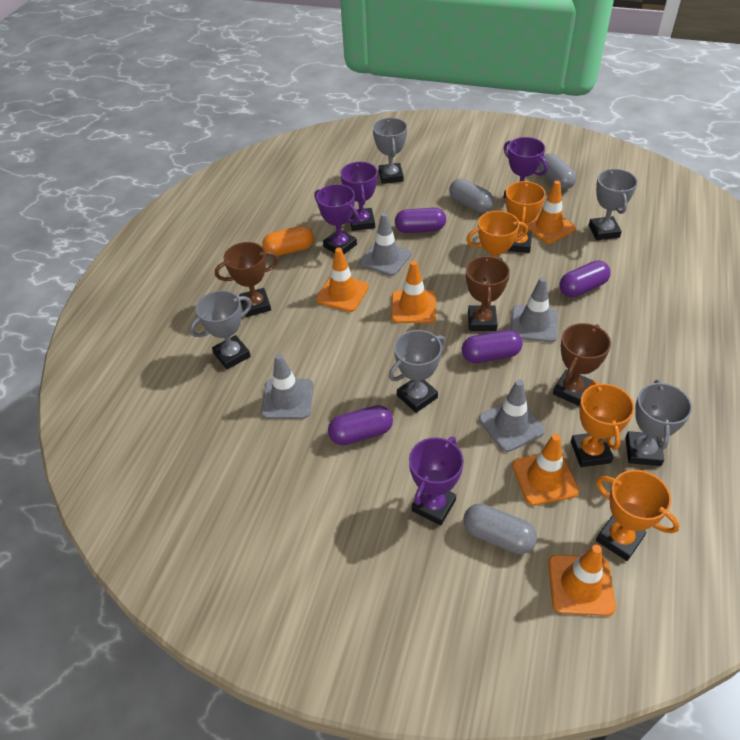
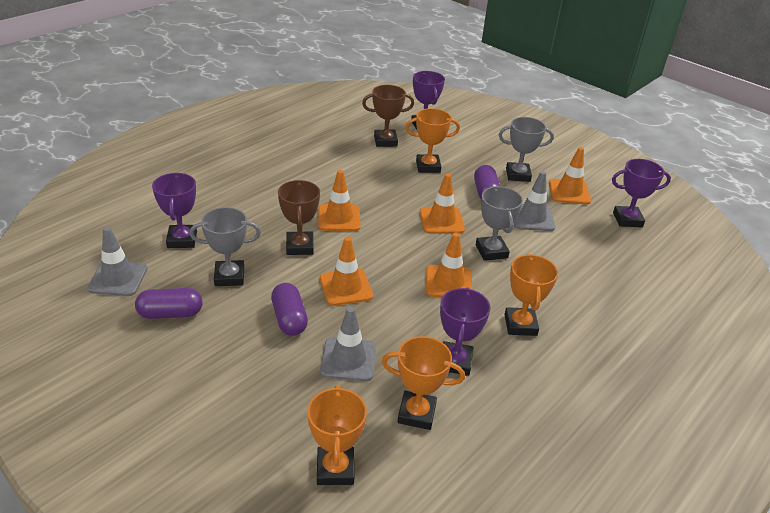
brown trophy: 3 -> 2
grey capsule: 3 -> 0
grey traffic cone: 4 -> 3
grey trophy: 5 -> 3
orange capsule: 1 -> 0
purple capsule: 4 -> 3

